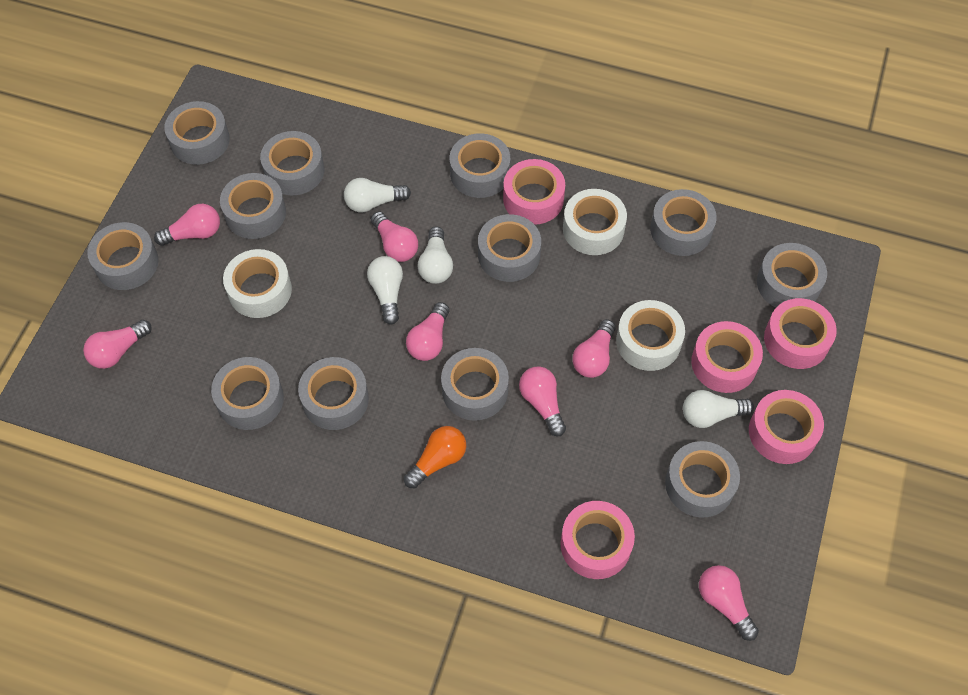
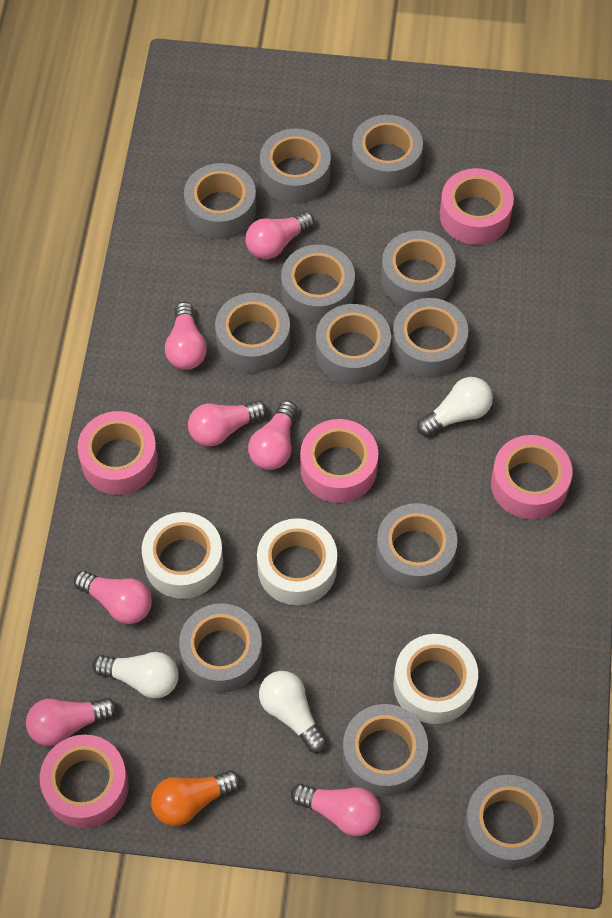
white light bulb: 4 -> 3

